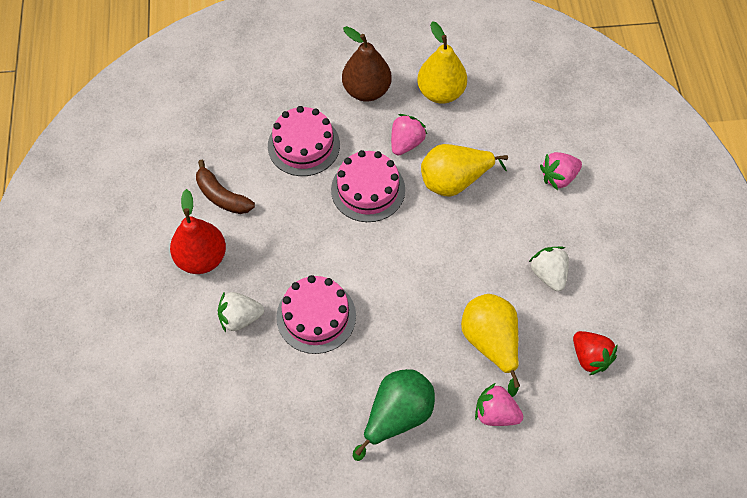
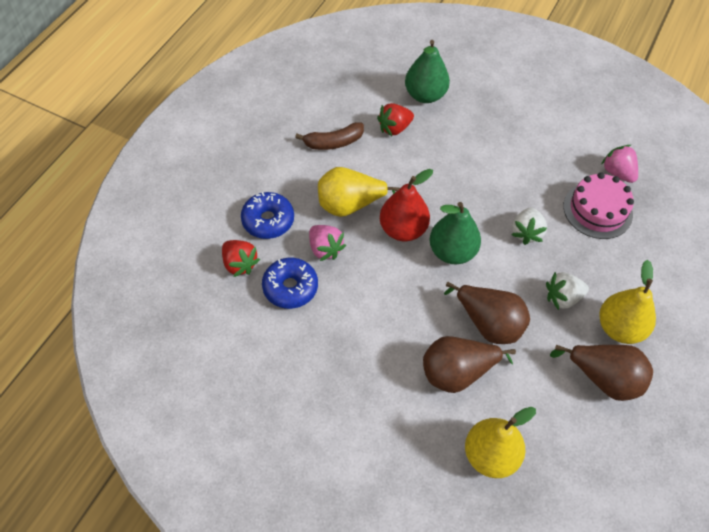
blue donut: 0 -> 2
brown pear: 1 -> 3
green pear: 1 -> 2
pink cake: 3 -> 1
pink strawberry: 3 -> 2
red strawberry: 1 -> 2

